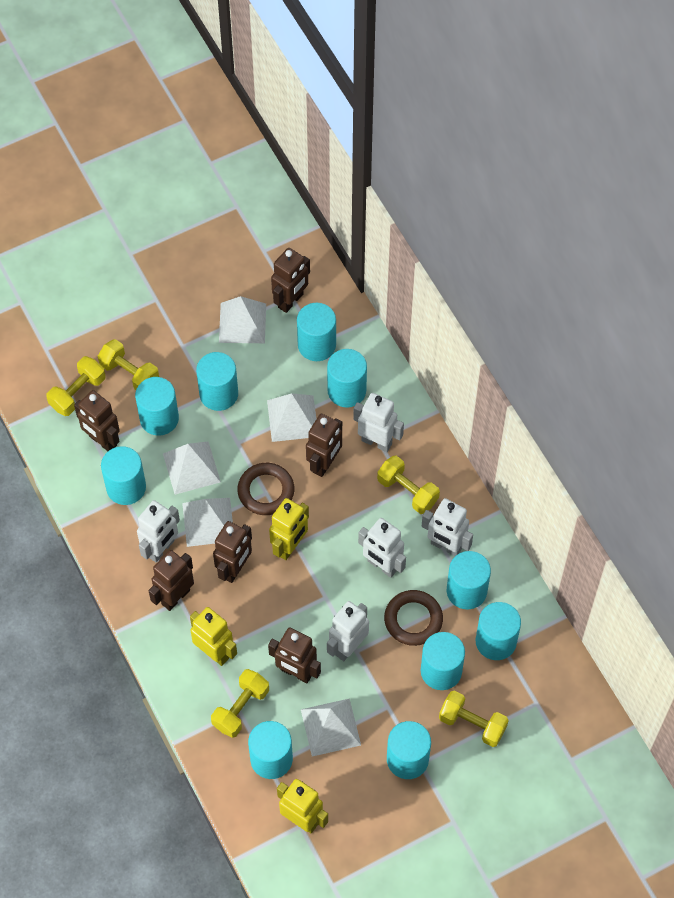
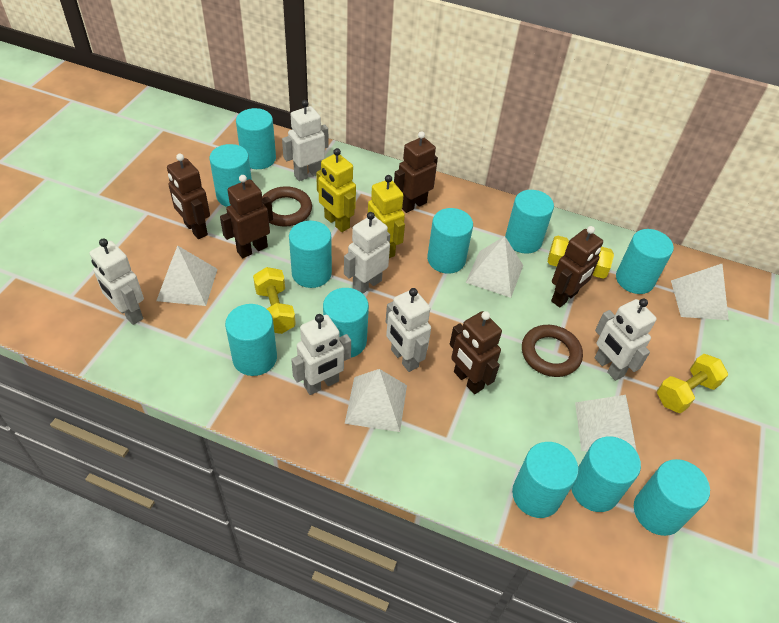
brown robot: 6 -> 5
turquoise cylinder: 10 -> 11
white robot: 5 -> 6
yellow dumbbell: 5 -> 3
yellow robot: 3 -> 2

